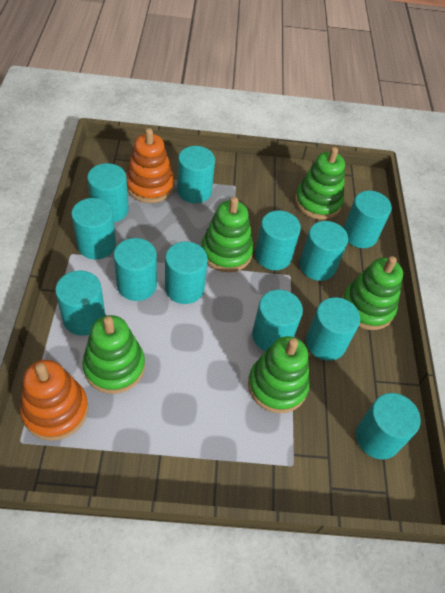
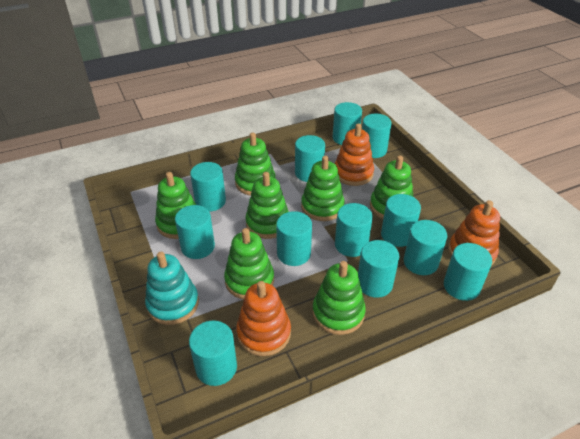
green stacking toy: 5 -> 7
orange stacking toy: 2 -> 3
turquoise stacking toy: 0 -> 1

